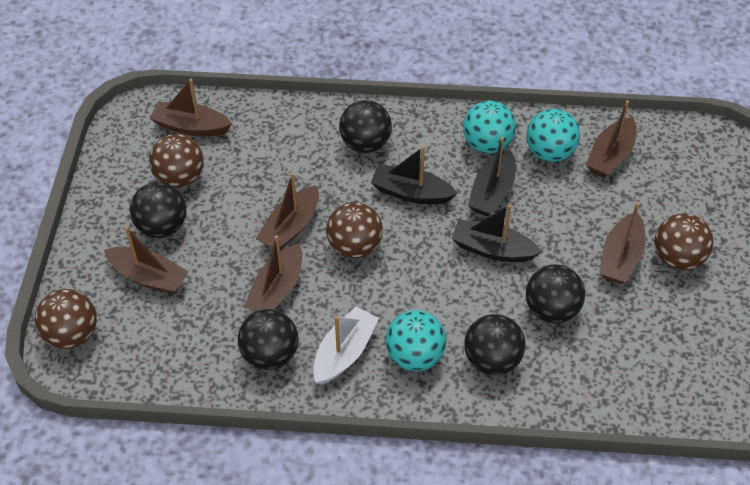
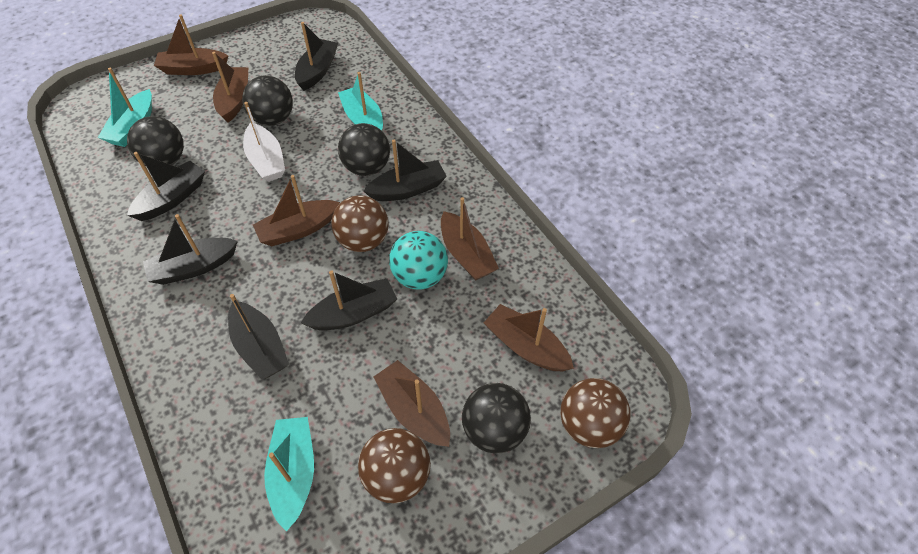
black ball: 5 -> 4
black boat: 3 -> 6
brown ball: 4 -> 3
turquoise ball: 3 -> 1
turquoise boat: 0 -> 3

